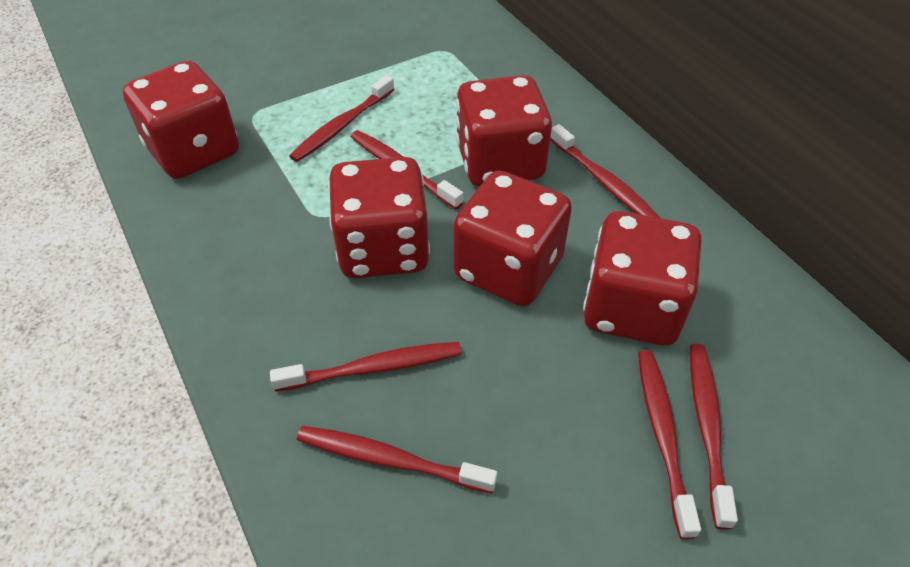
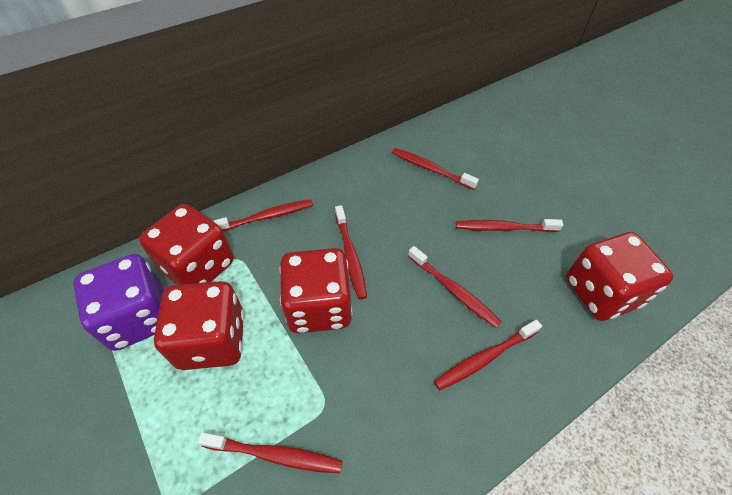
purple dice: 0 -> 1
red dice: 5 -> 4

